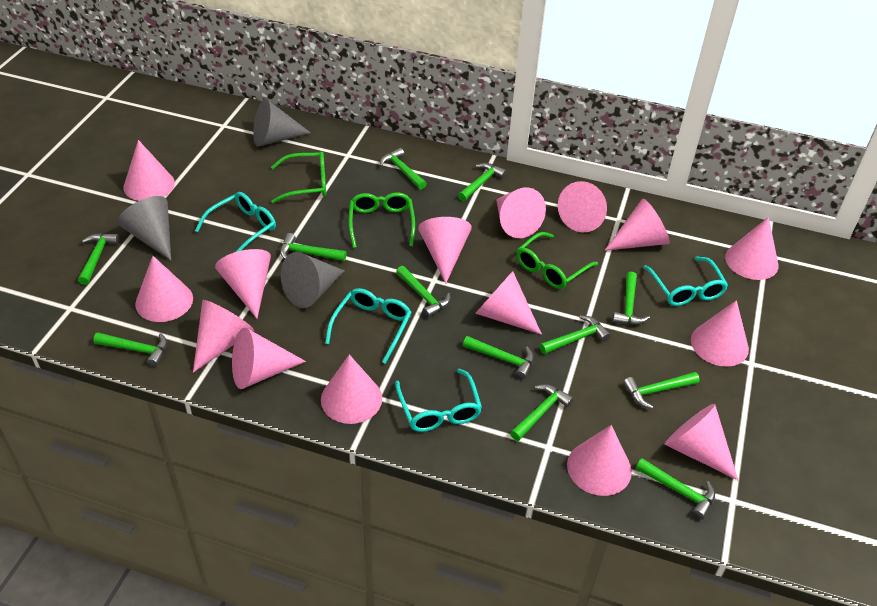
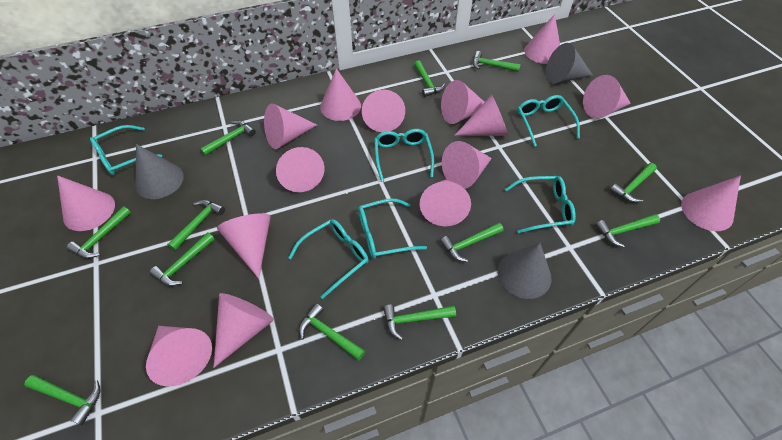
green glasses: 3 -> 0
turquoise glasses: 4 -> 6

